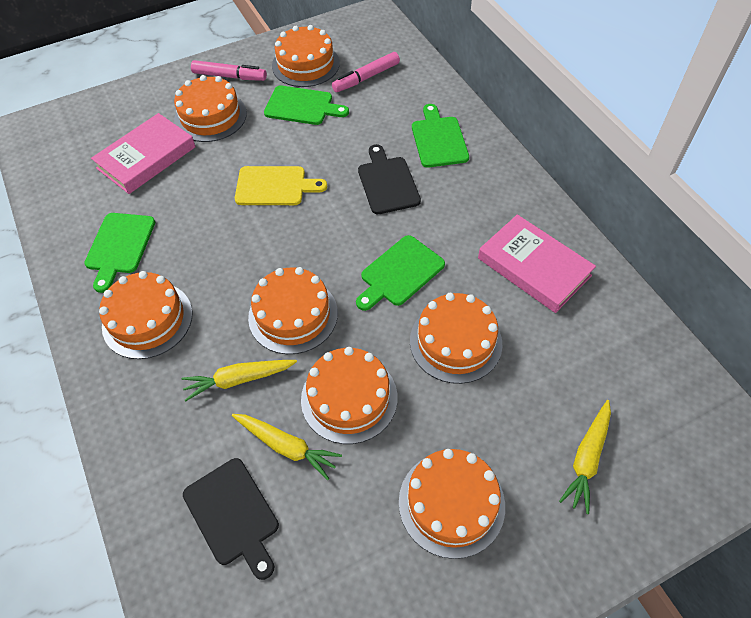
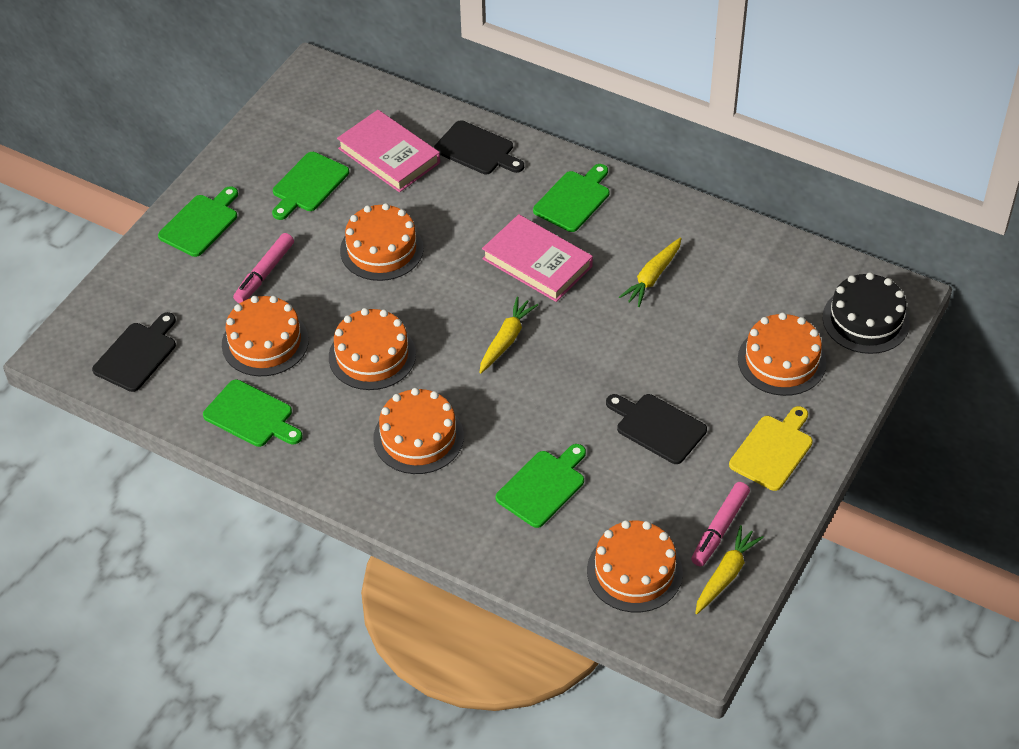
black cake: 0 -> 1
black cutting board: 2 -> 3
green cutting board: 4 -> 5
orange cake: 7 -> 6

